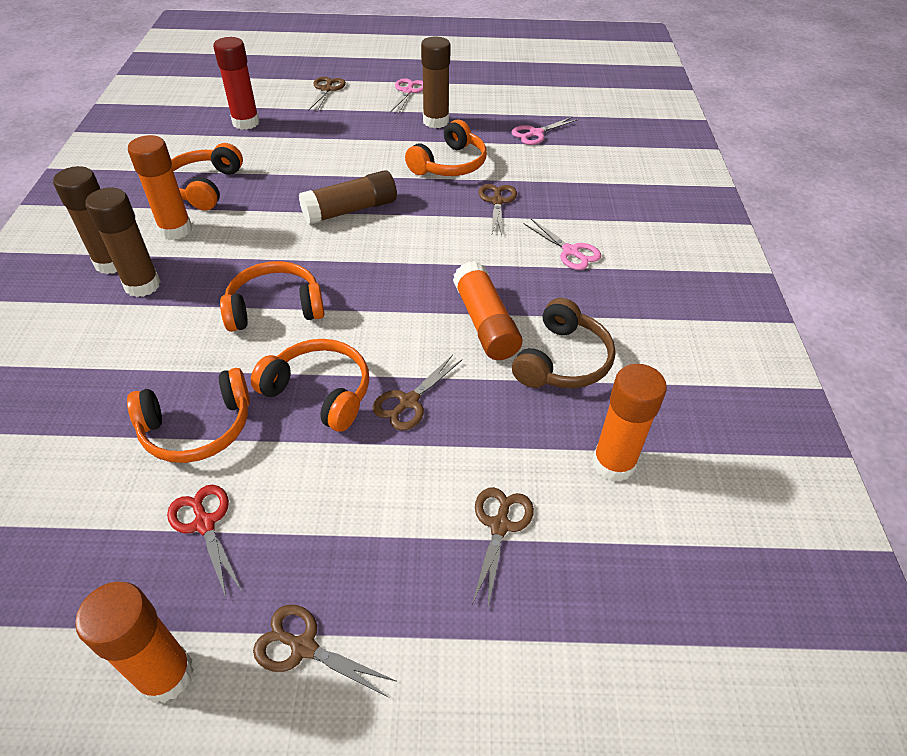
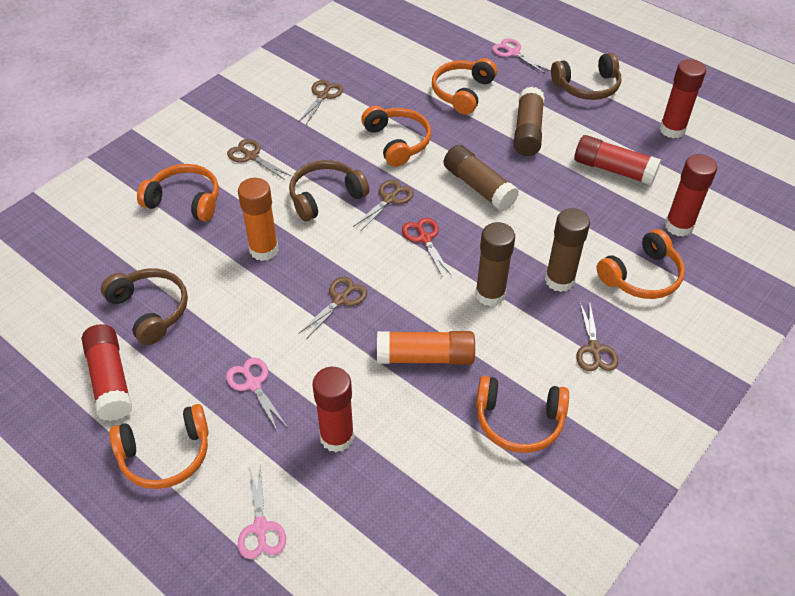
brown headphones: 1 -> 3
orange glue stick: 4 -> 2
orange headphones: 5 -> 6
red glue stick: 1 -> 5

